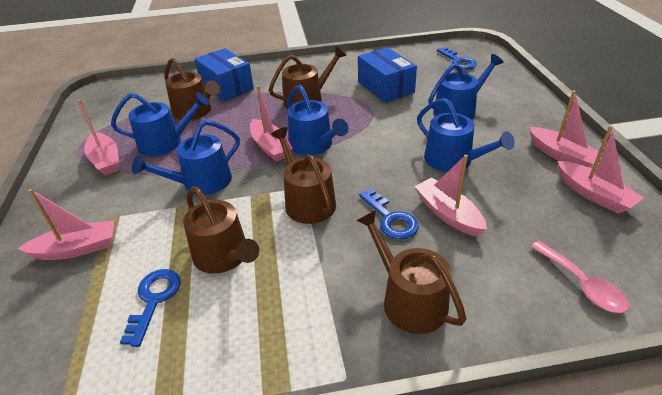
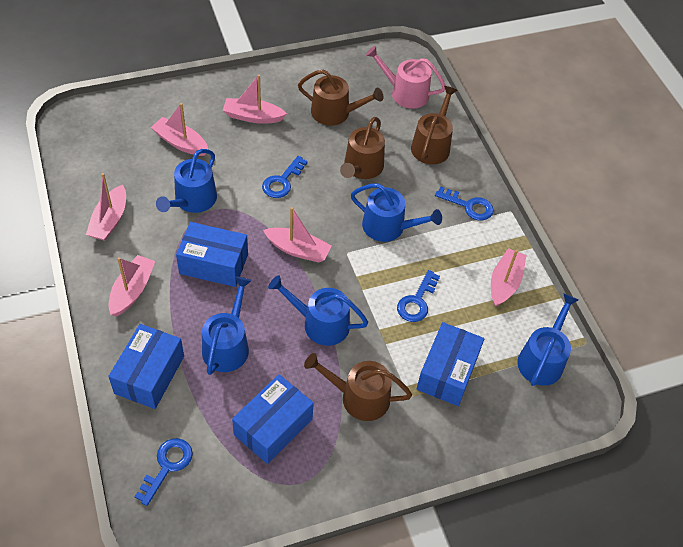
blue box: 2 -> 4
blue key: 3 -> 4
brown watering can: 5 -> 4
pink spoon: 1 -> 0
pink watering can: 0 -> 1

